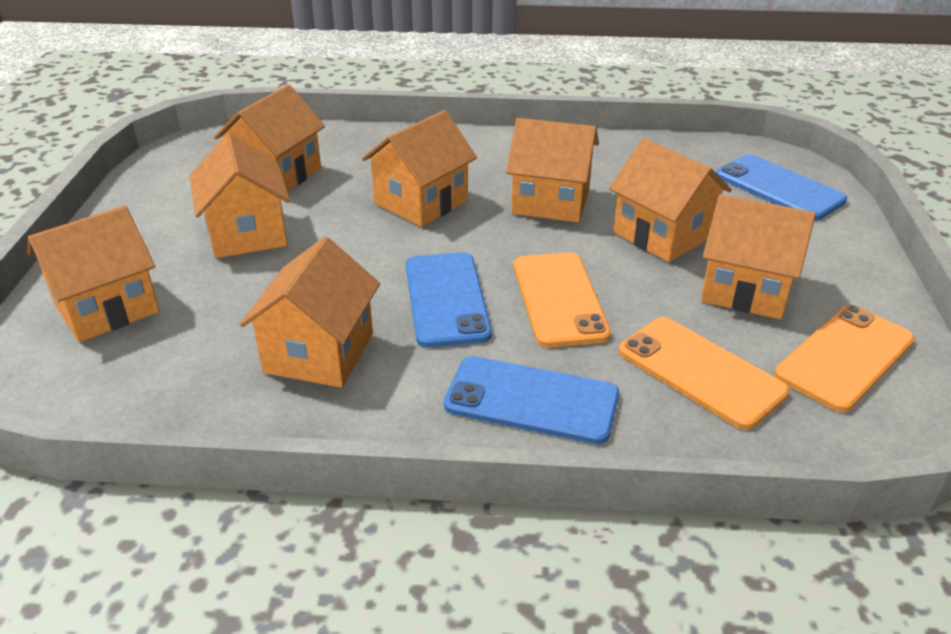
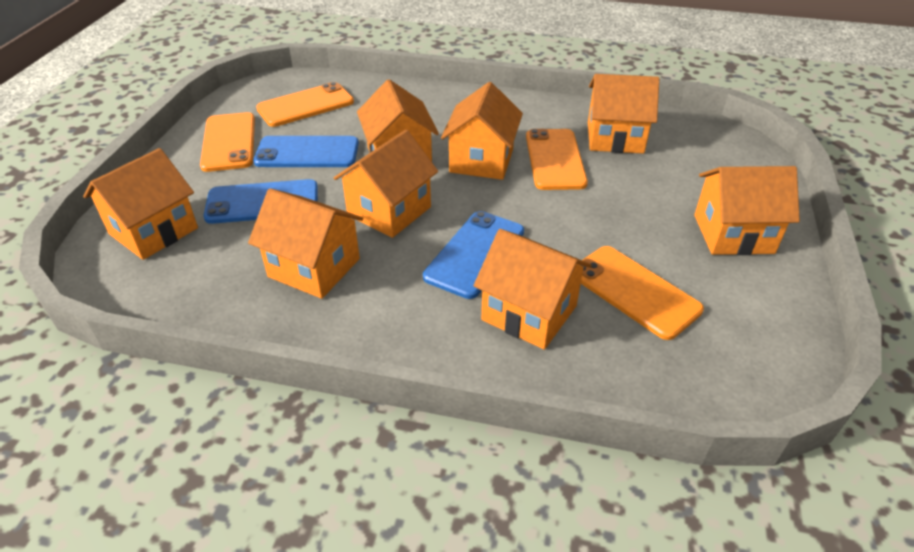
orange phone: 3 -> 4

